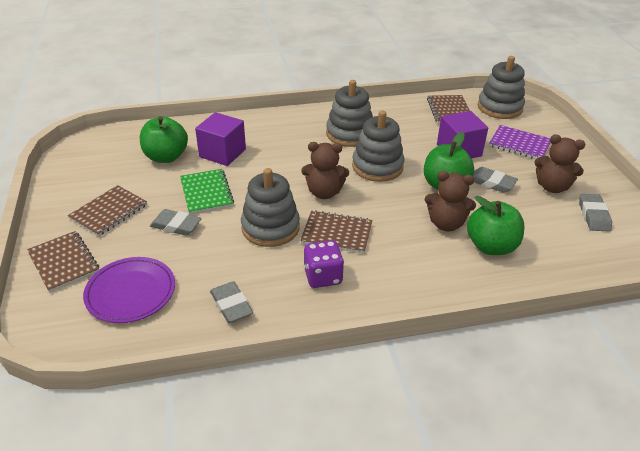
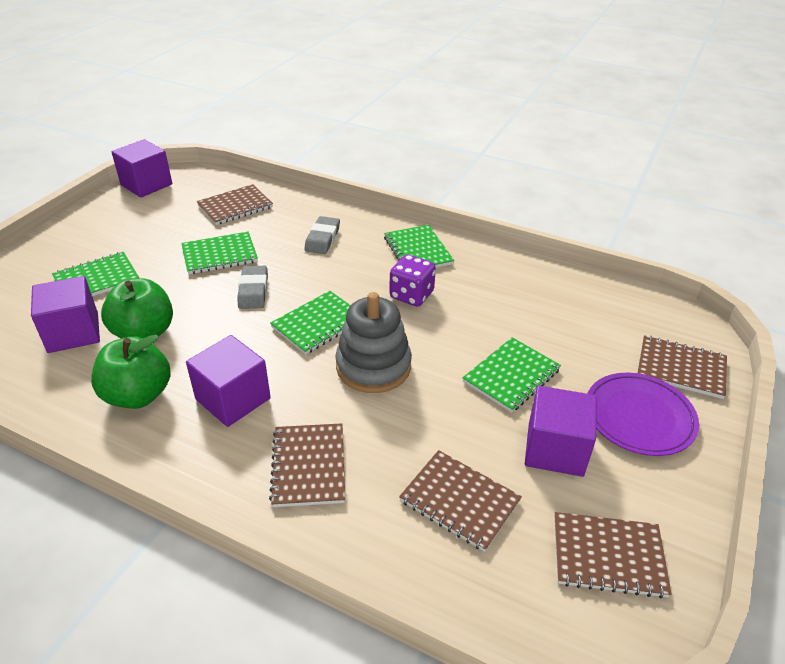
brown notebook: 4 -> 5
brown teddy bear: 3 -> 0
green apple: 3 -> 2
green notebook: 1 -> 5
grey eraser: 4 -> 2
grey stacking toy: 4 -> 1
purple cube: 2 -> 4
purple notebook: 1 -> 0

